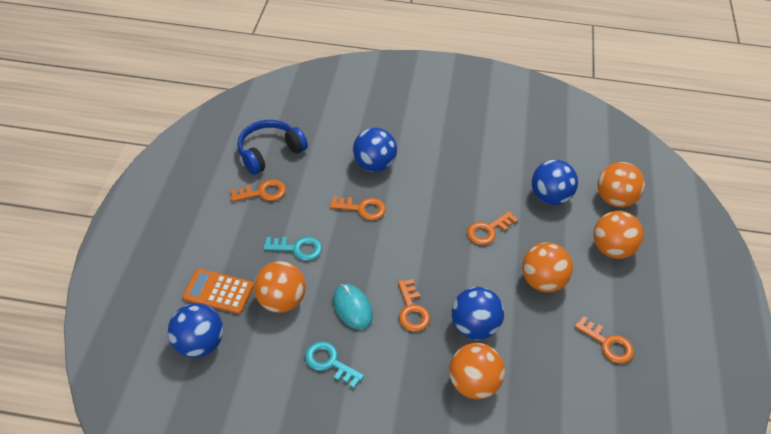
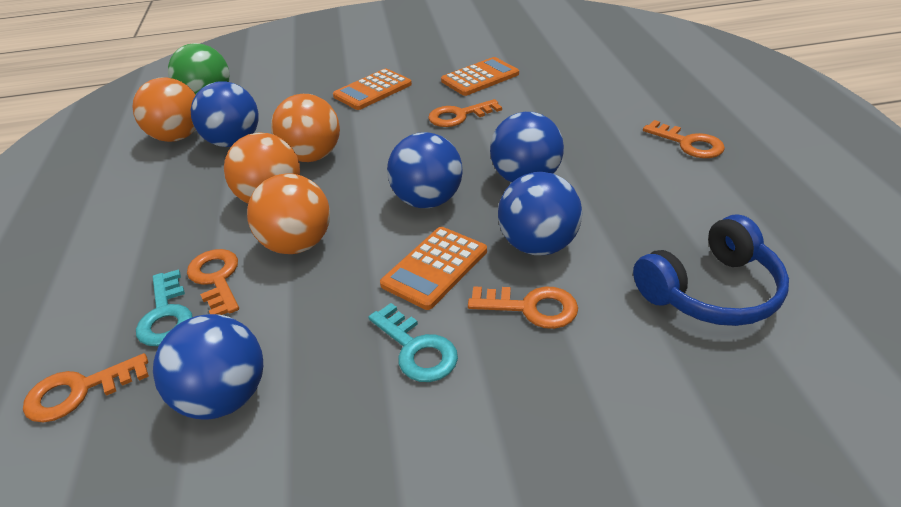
blue ball: 4 -> 5
green ball: 0 -> 1
orange ball: 5 -> 4
orange calculator: 1 -> 3
turquoise mouse: 1 -> 0

